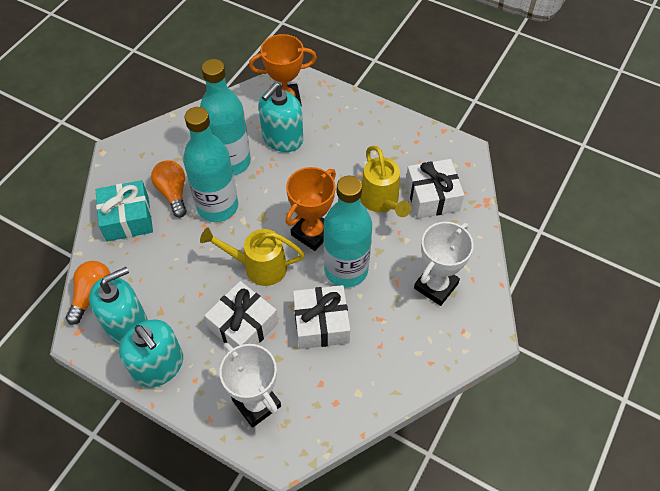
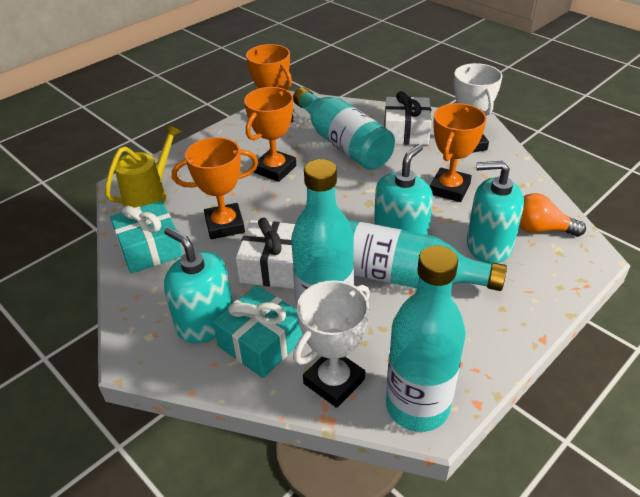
orange light bulb: 2 -> 1
orange trophy: 2 -> 4
turquoise bottle: 3 -> 4
turquoise gift: 1 -> 2
white gift: 3 -> 2
yellow watering can: 2 -> 1

